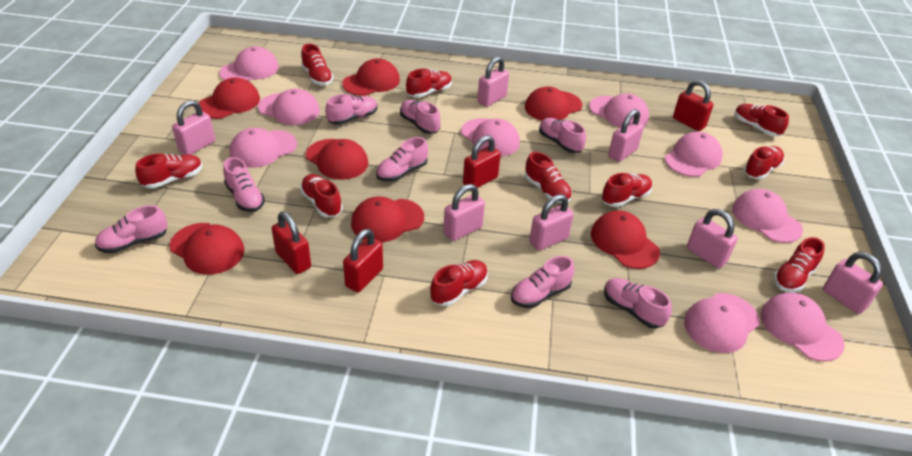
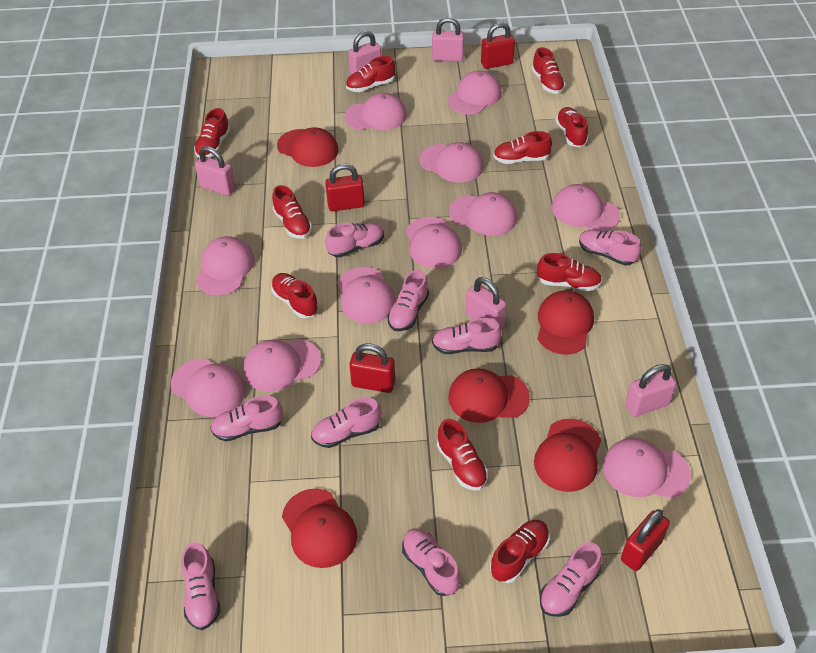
pink cap: 9 -> 11
pink padlock: 7 -> 5
pink shoe: 8 -> 9
red cap: 7 -> 5

